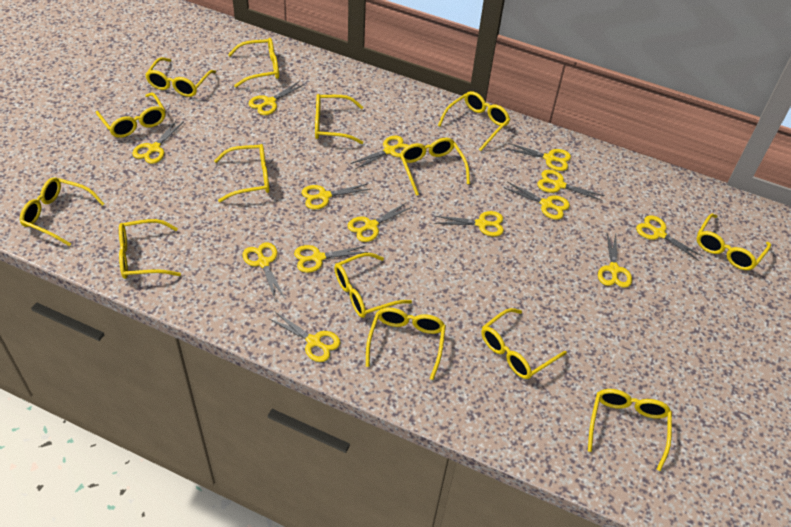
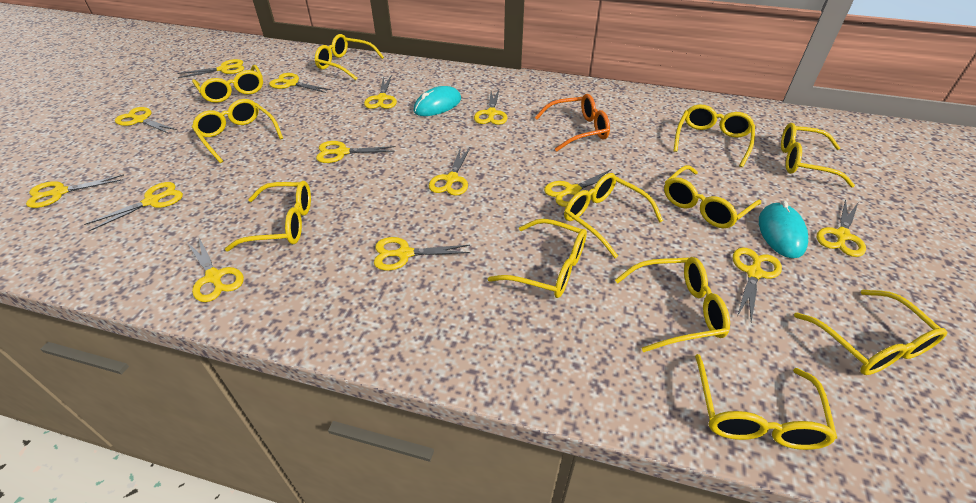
orange glasses: 0 -> 1
turquoise mouse: 0 -> 2
yellow glasses: 14 -> 12

